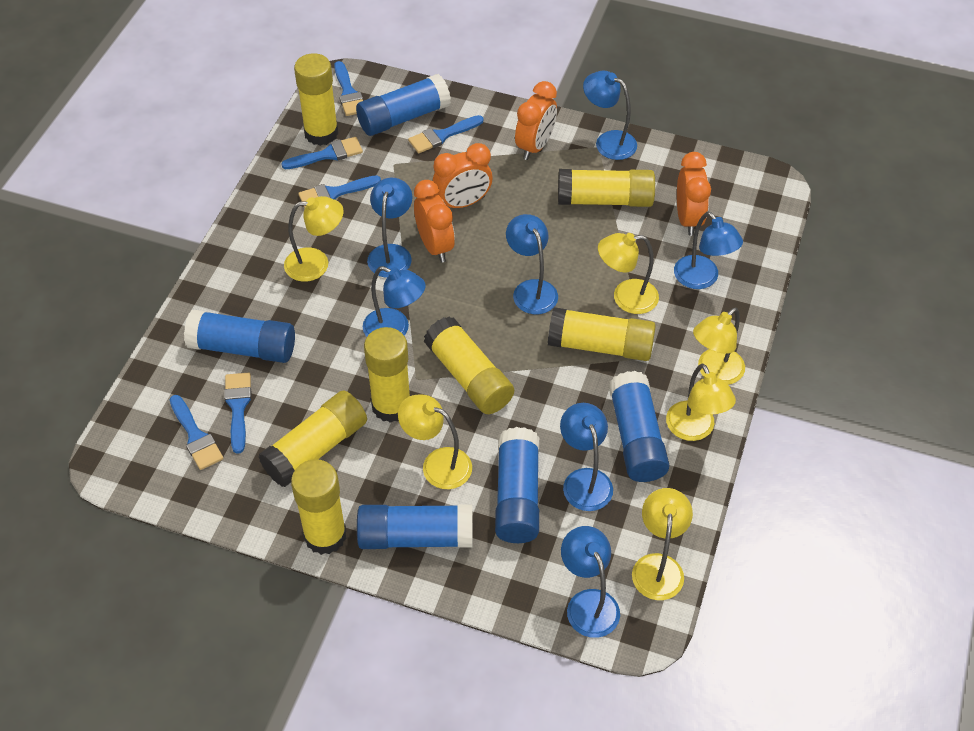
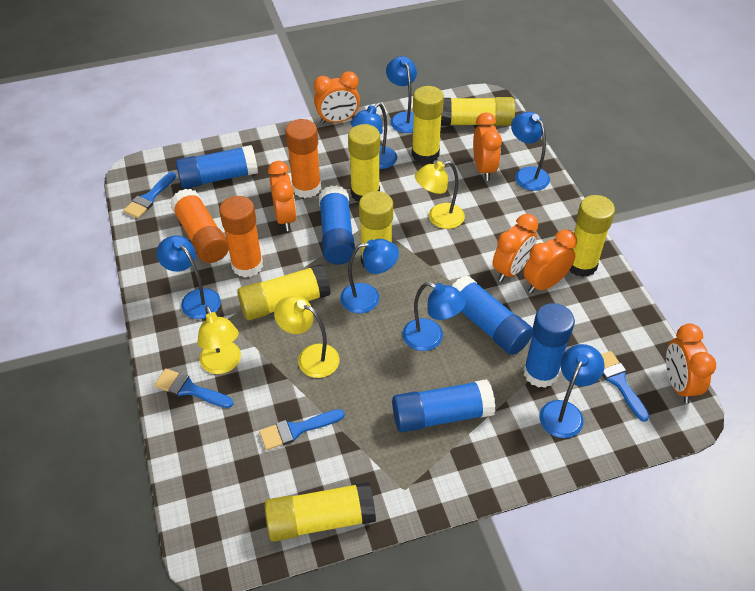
blue brush: 6 -> 4
orange clock: 4 -> 6
orange glue stick: 0 -> 3
yellow lamp: 6 -> 3

